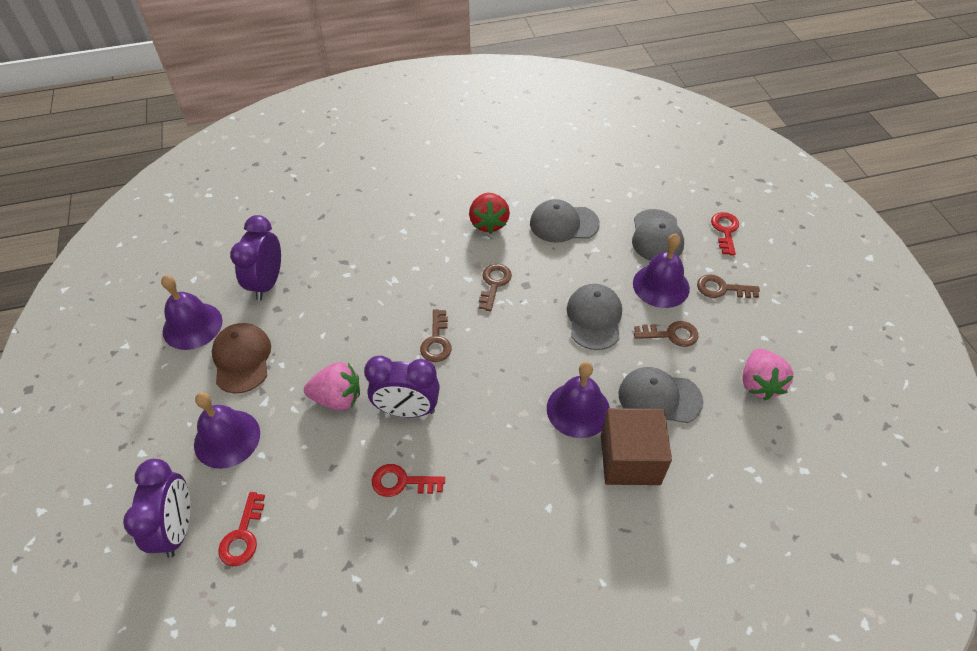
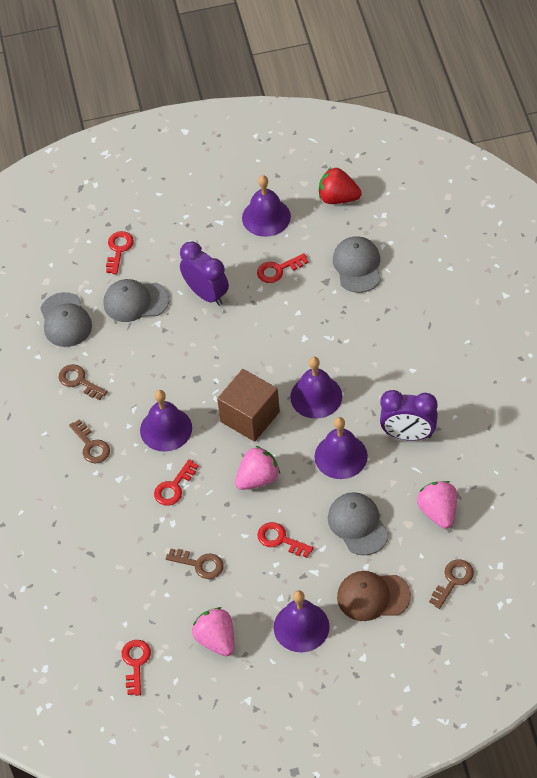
pink strawberry: 2 -> 3
purple bell: 4 -> 5
purple clock: 3 -> 2
red key: 3 -> 5

